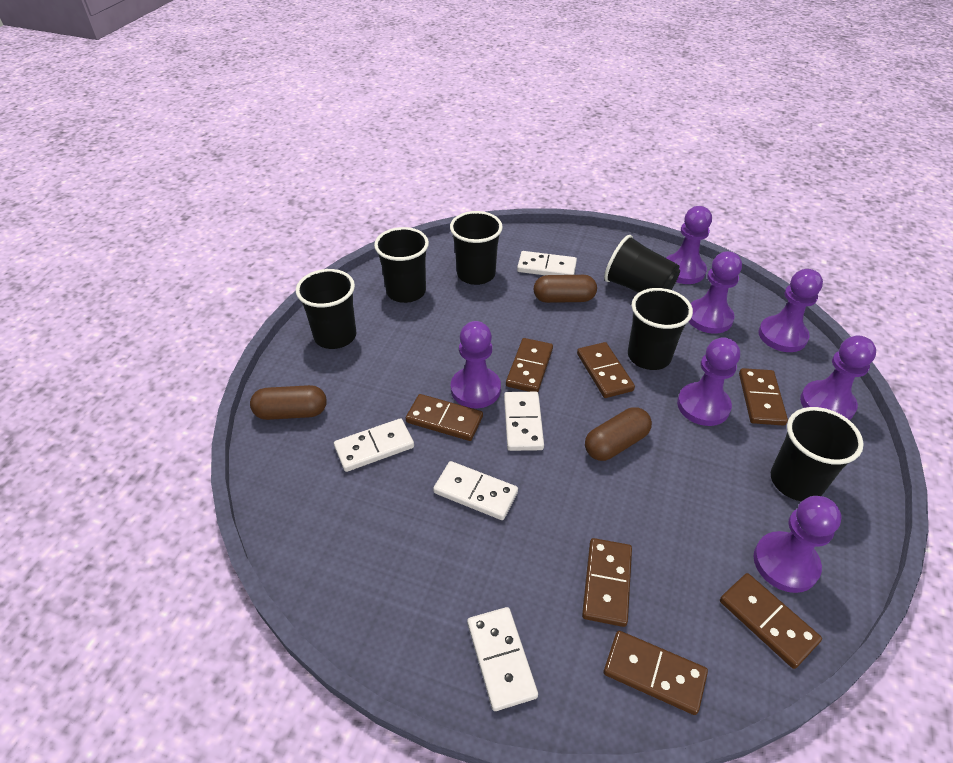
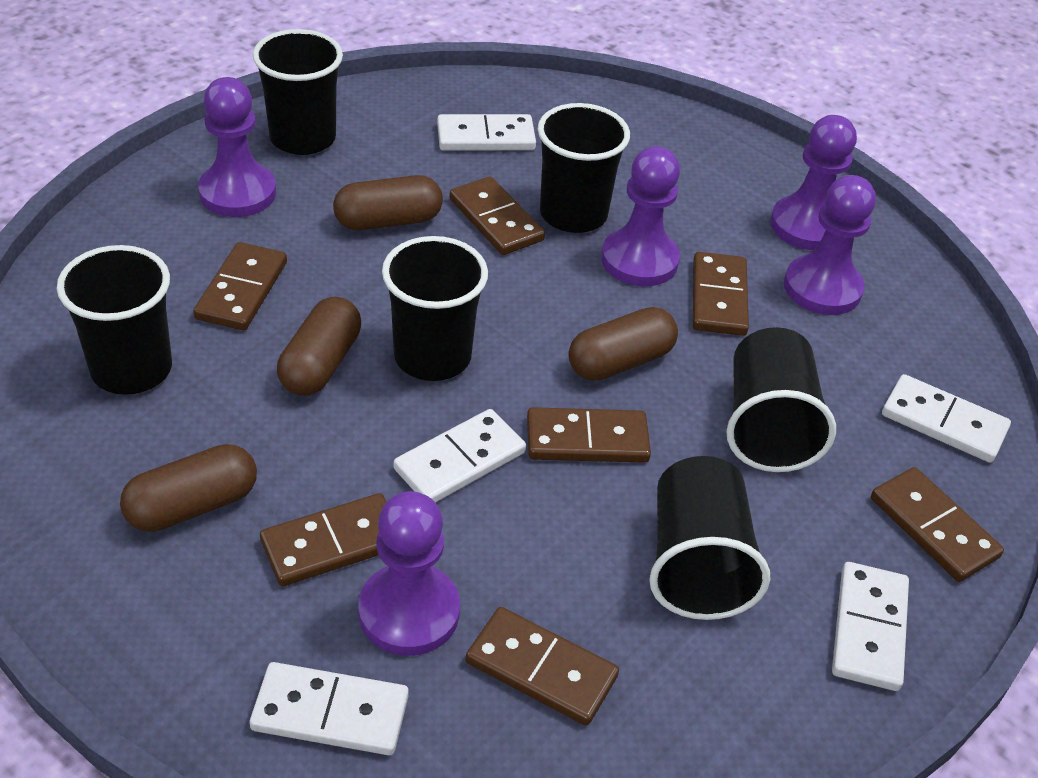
brown capsule: 3 -> 4
purple pawn: 7 -> 5

